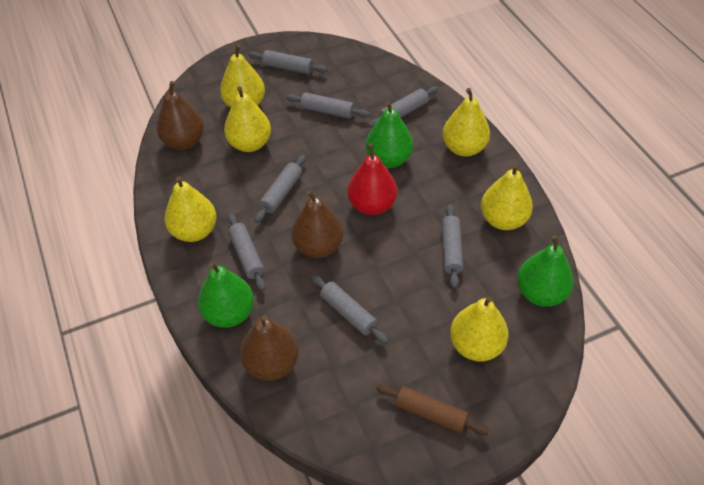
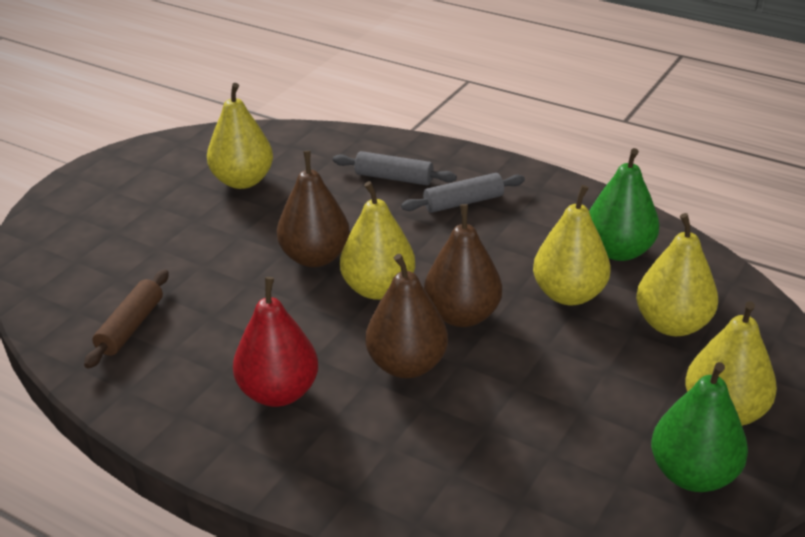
green pear: 3 -> 2
grey rolling pin: 7 -> 2
yellow pear: 6 -> 5

